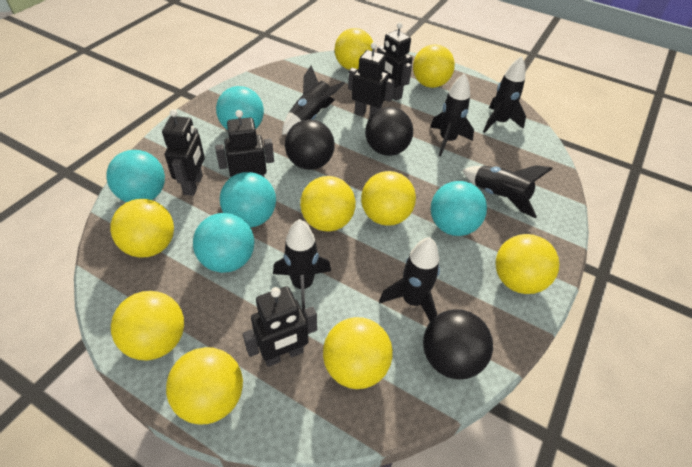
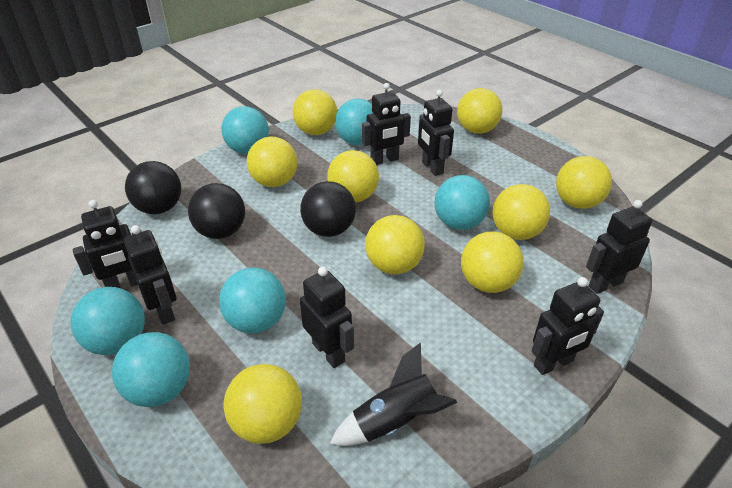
black robot: 5 -> 7
black rocket: 6 -> 1
turquoise ball: 5 -> 6

